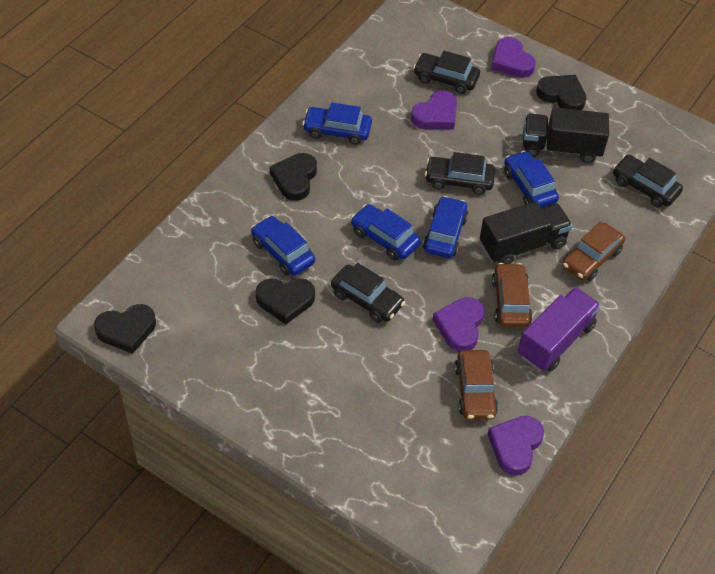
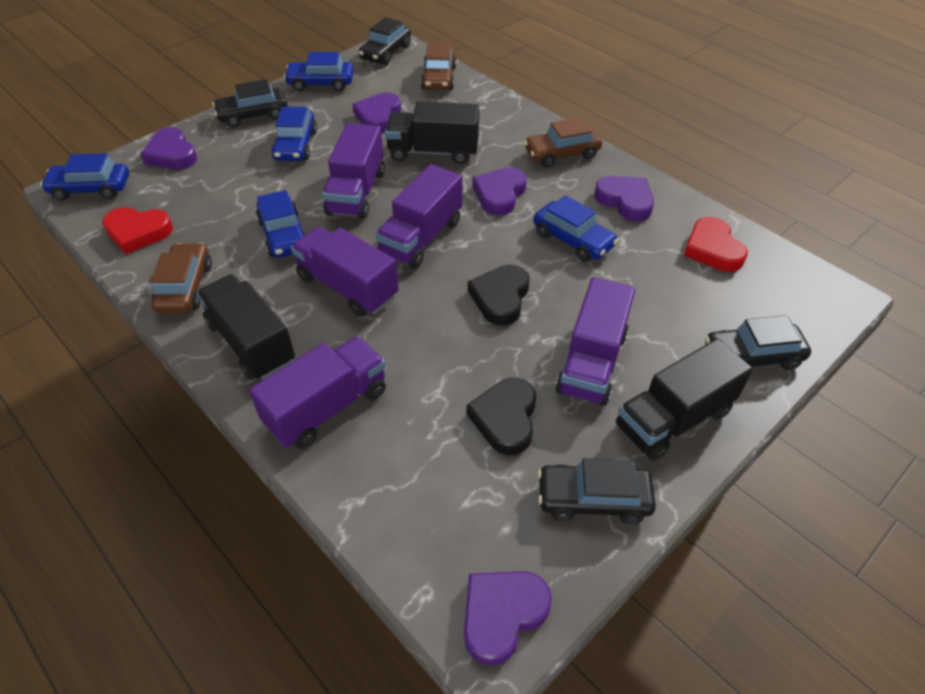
black heart: 4 -> 2
black truck: 2 -> 3
purple heart: 4 -> 5
purple truck: 1 -> 5
red heart: 0 -> 2

